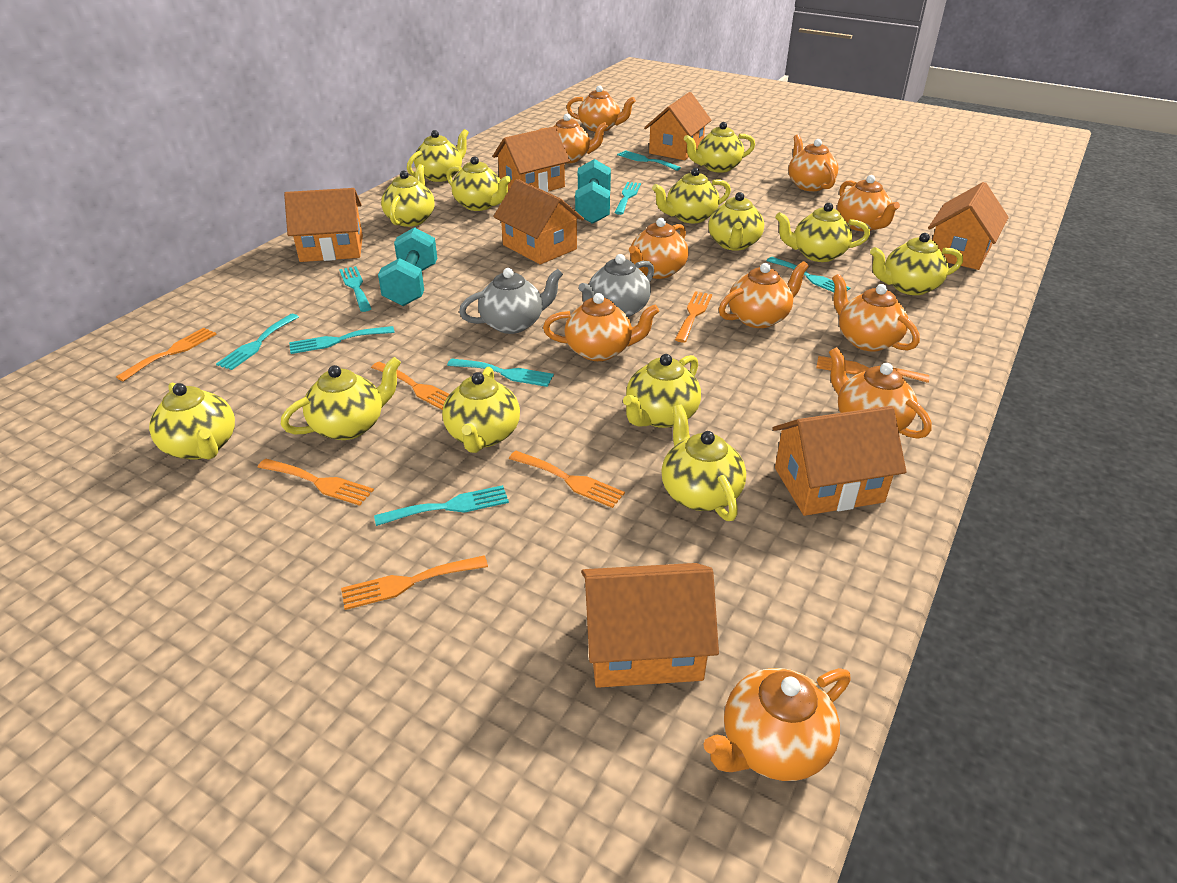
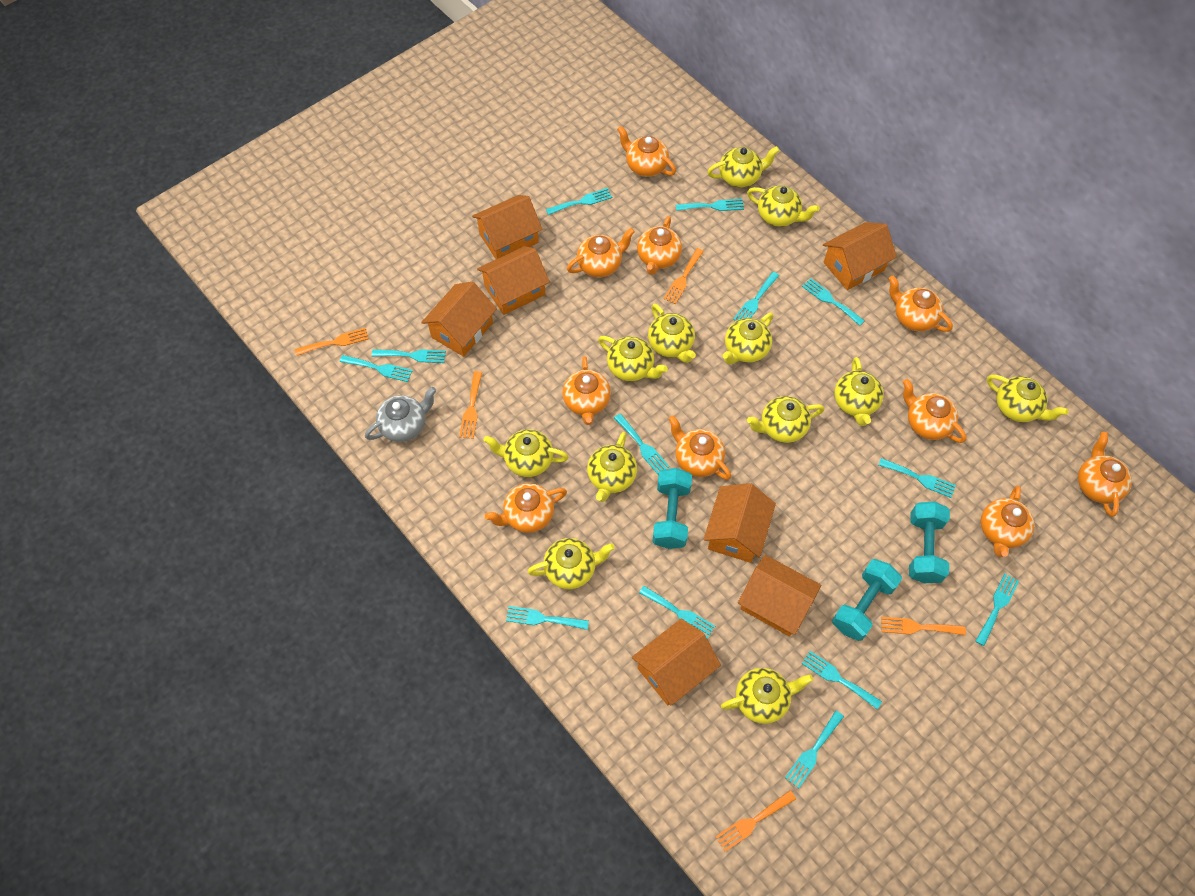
grey teapot: 2 -> 1
orange fork: 7 -> 5
turquoise dumbbell: 2 -> 3
turquoise fork: 8 -> 13
yellow teapot: 13 -> 12

